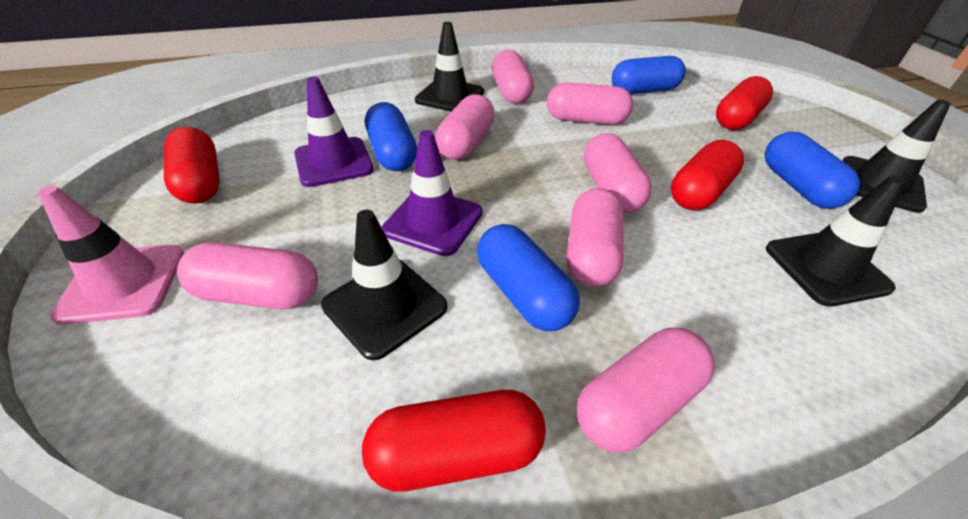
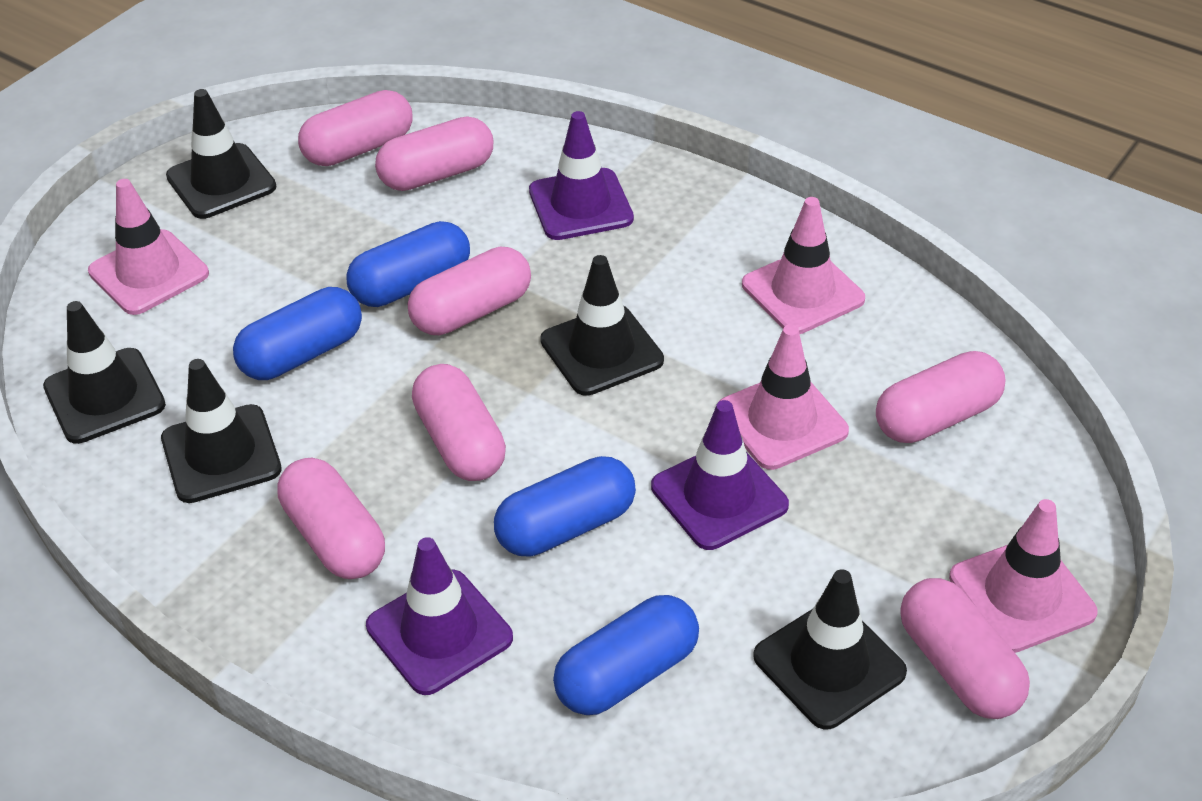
black traffic cone: 4 -> 5
pink traffic cone: 1 -> 4
purple traffic cone: 2 -> 3
red capsule: 4 -> 0

